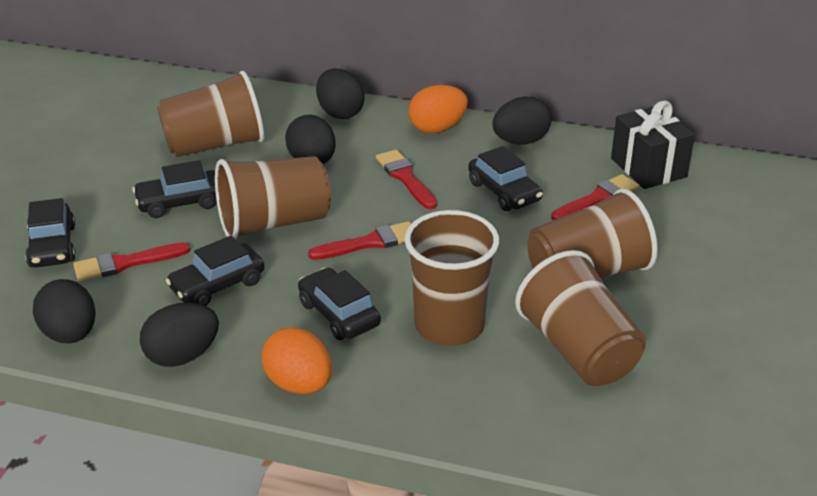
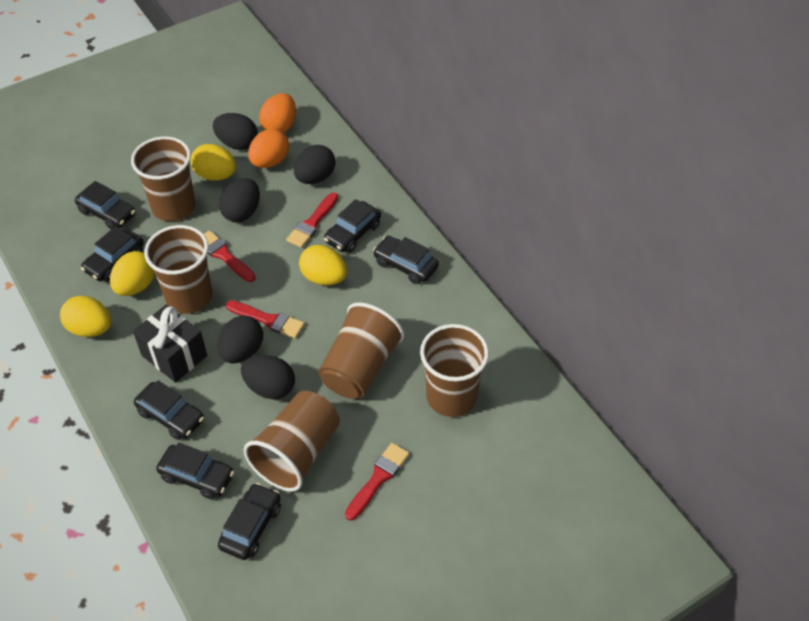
black car: 5 -> 7
yellow egg: 0 -> 4

